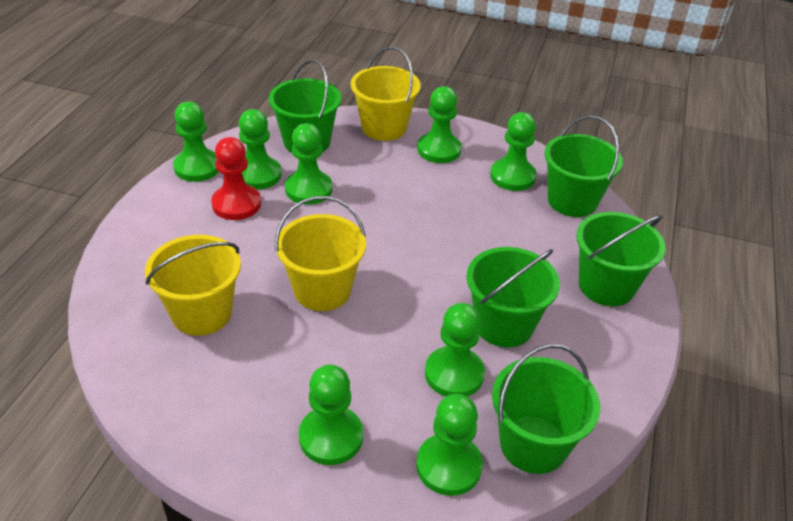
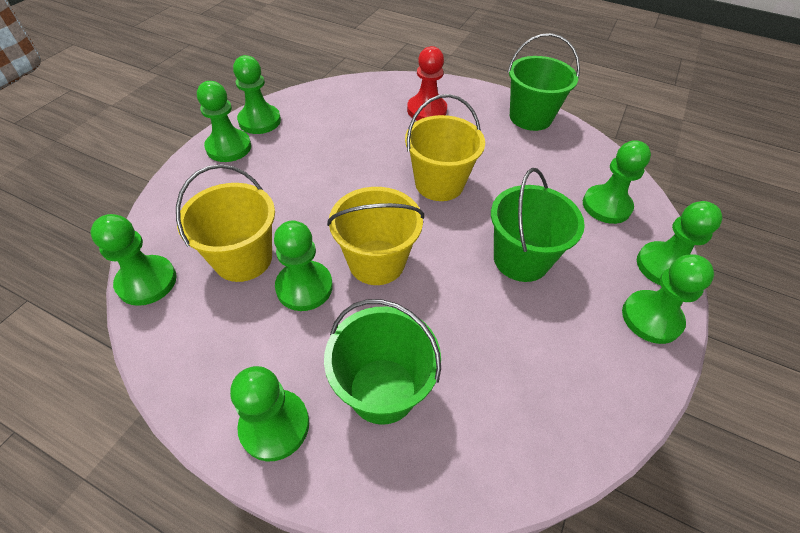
green bucket: 5 -> 3

